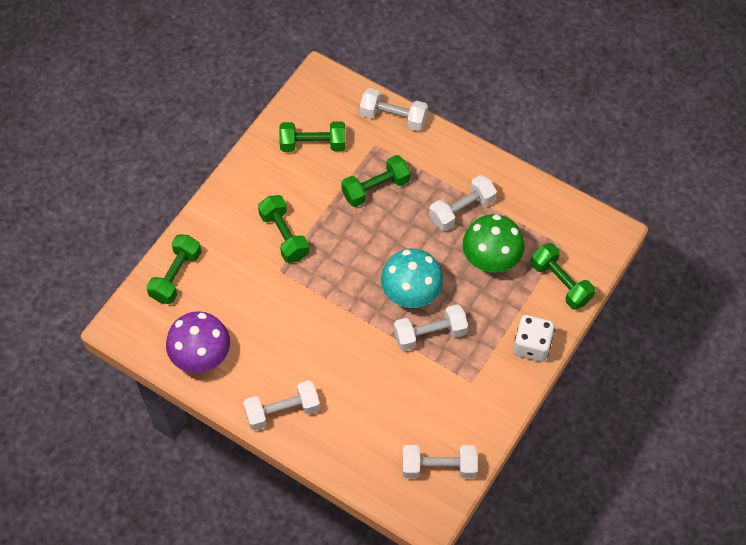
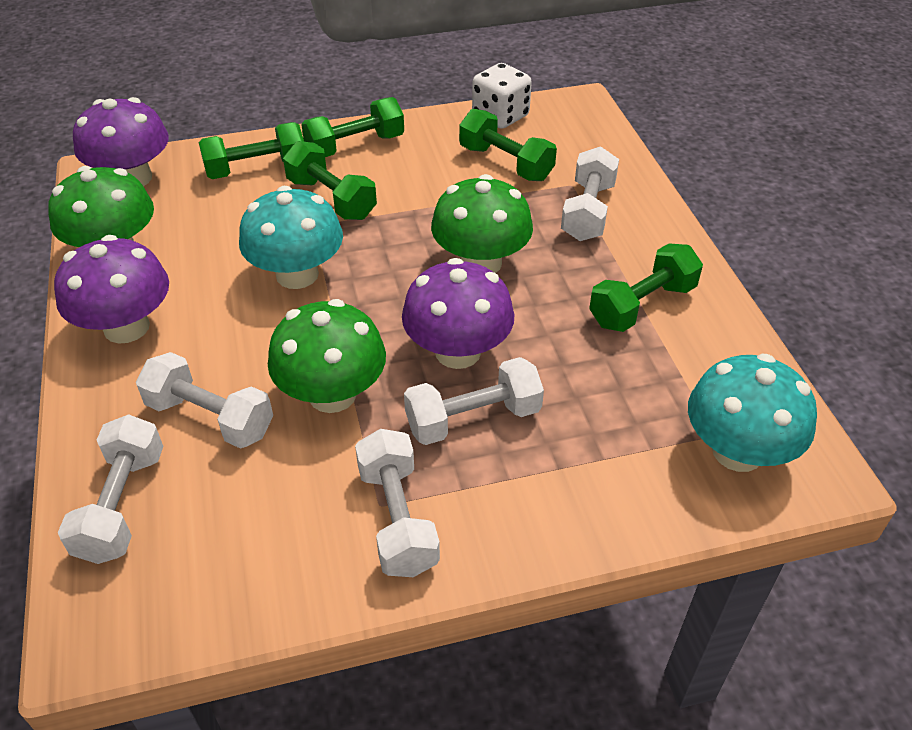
green mushroom: 1 -> 3
purple mushroom: 1 -> 3
turquoise mushroom: 1 -> 2

